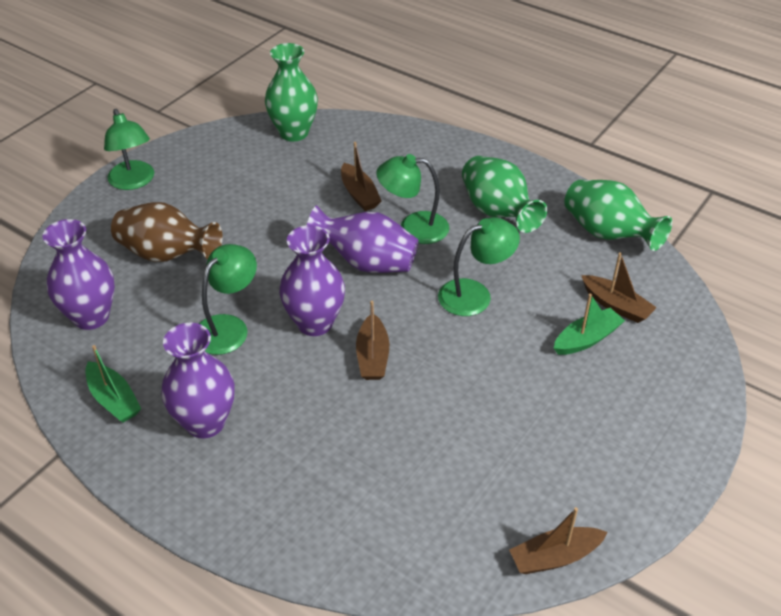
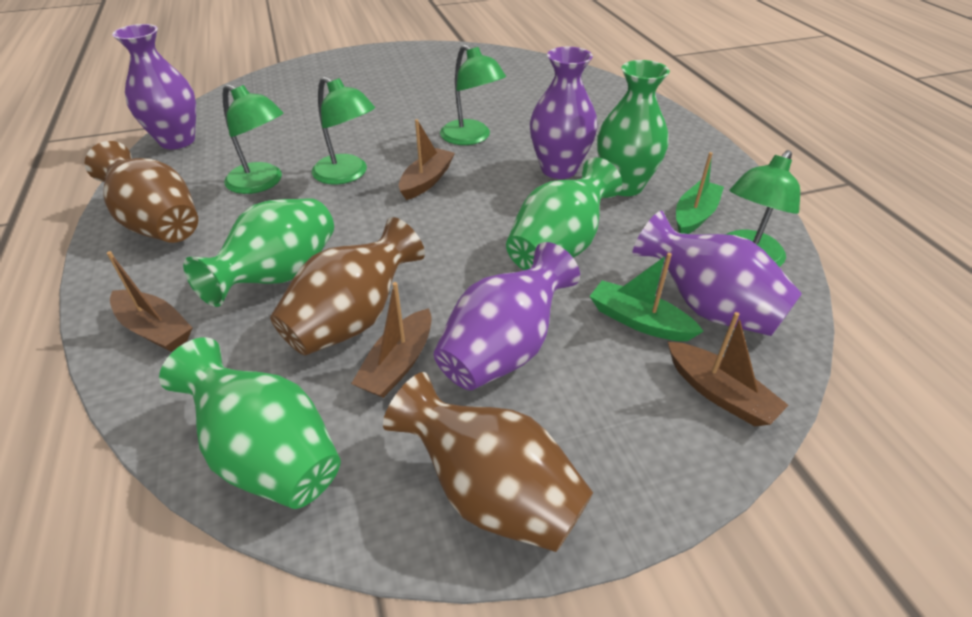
brown vase: 1 -> 3
green vase: 3 -> 4

